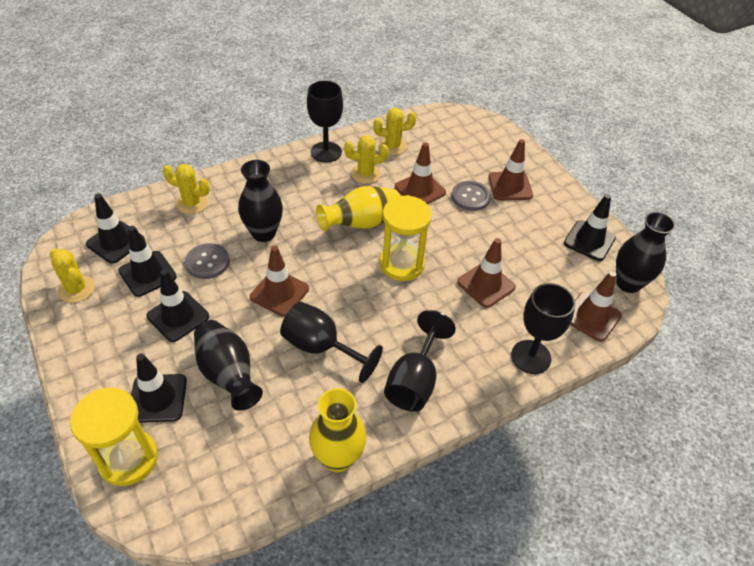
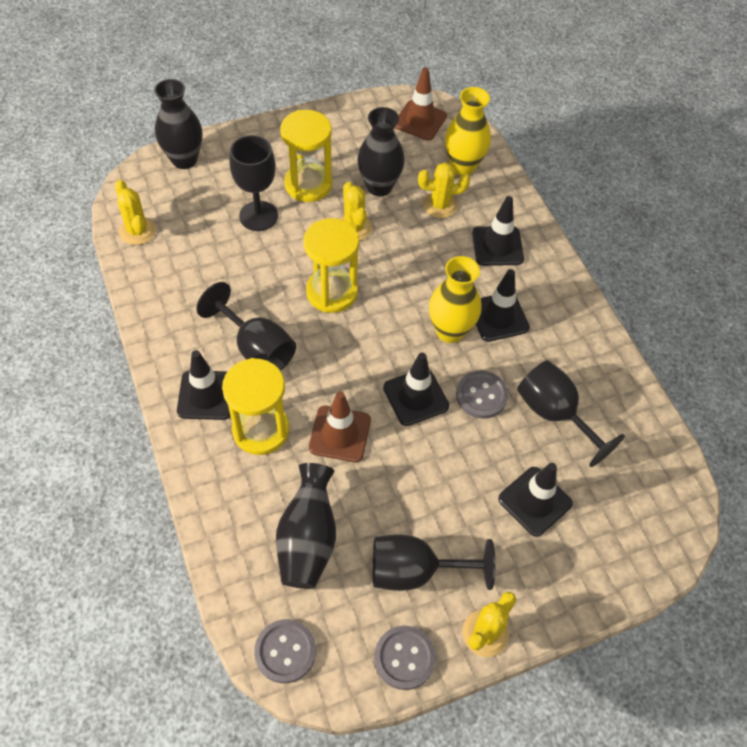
brown traffic cone: 5 -> 2
grey button: 2 -> 3
yellow hourglass: 2 -> 3

